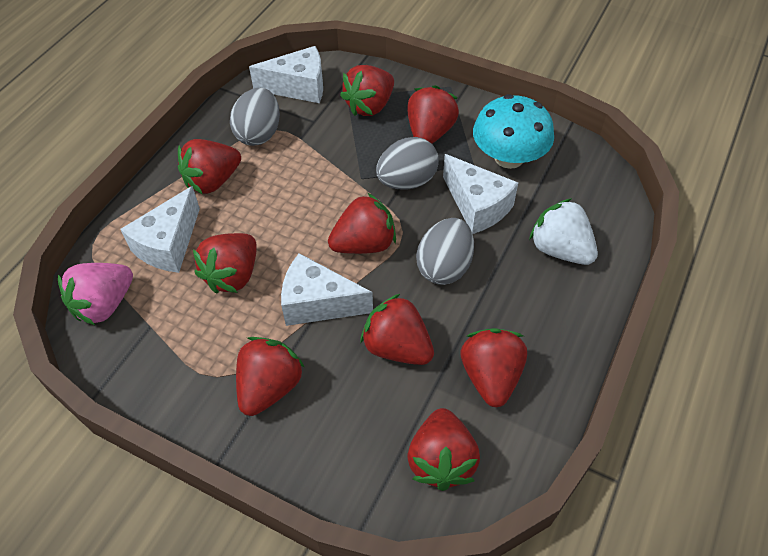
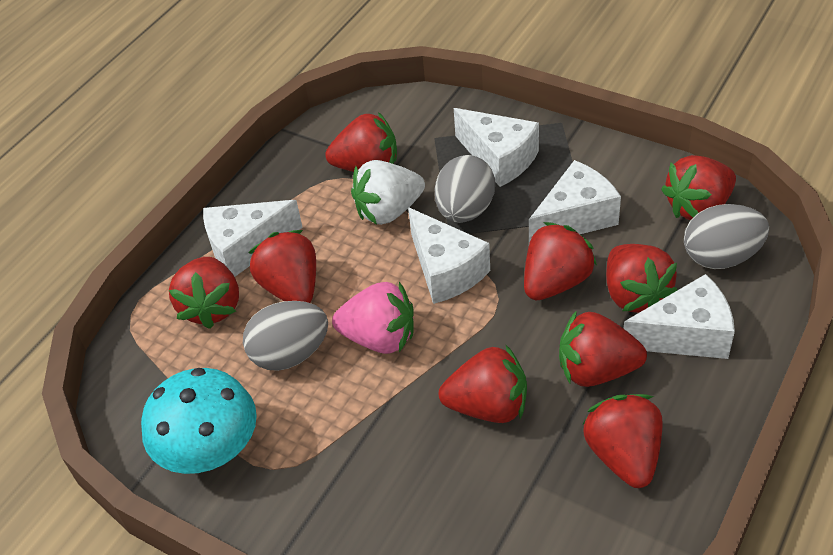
white cheese: 4 -> 5

